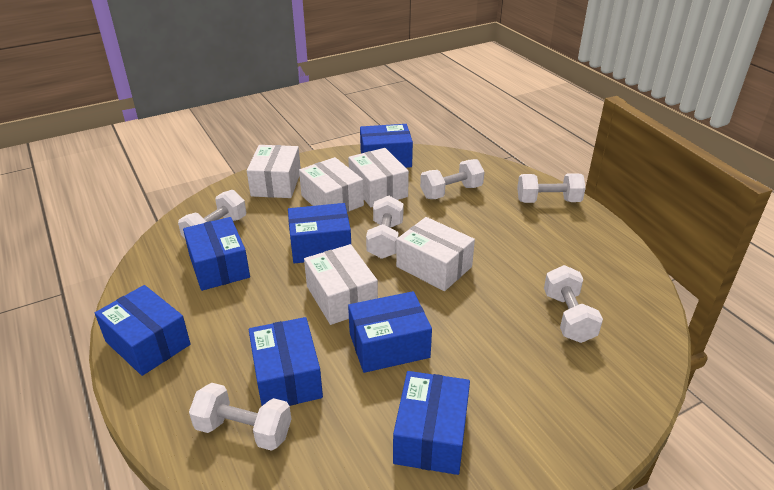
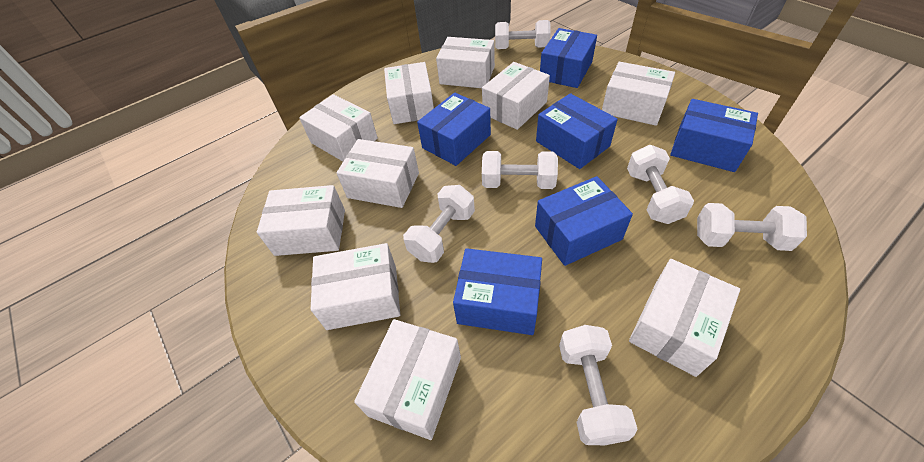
blue box: 7 -> 6
white box: 5 -> 10

